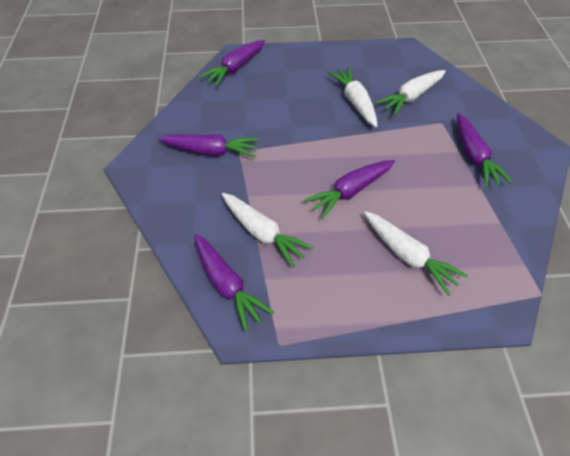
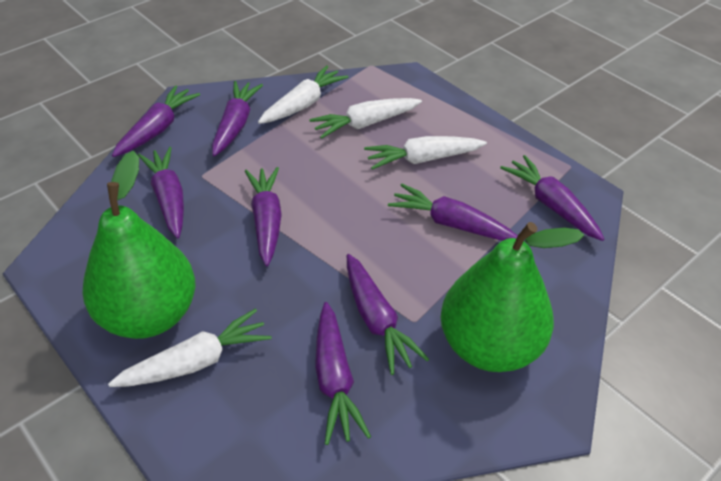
green pear: 0 -> 2
purple carrot: 5 -> 8

